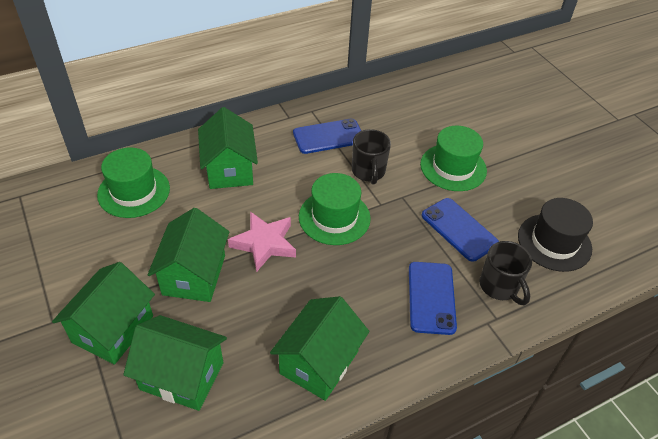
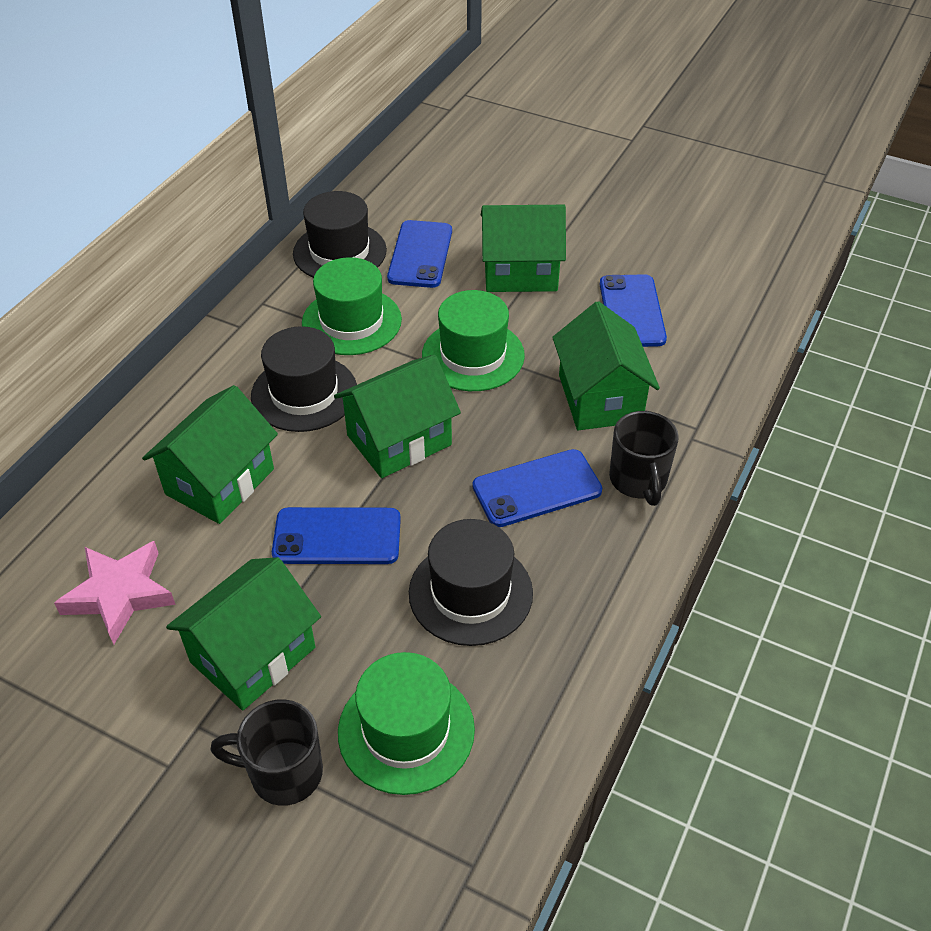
black hat: 1 -> 3
blue phone: 3 -> 4

